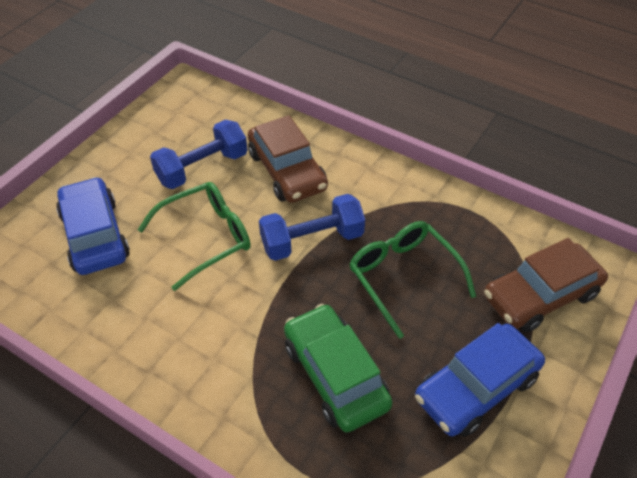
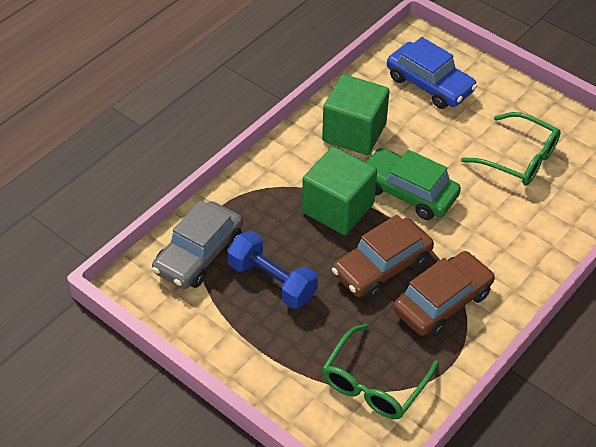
blue car: 2 -> 1
blue dumbbell: 2 -> 1
green cube: 0 -> 2
grey car: 0 -> 1

